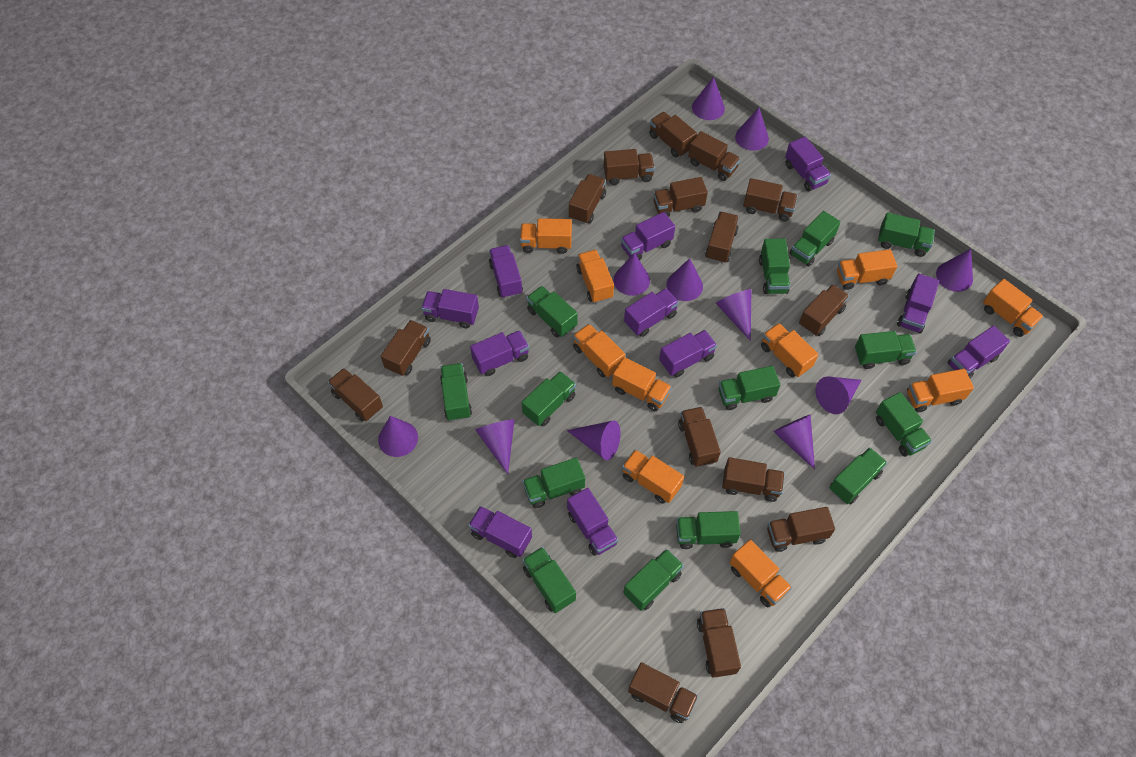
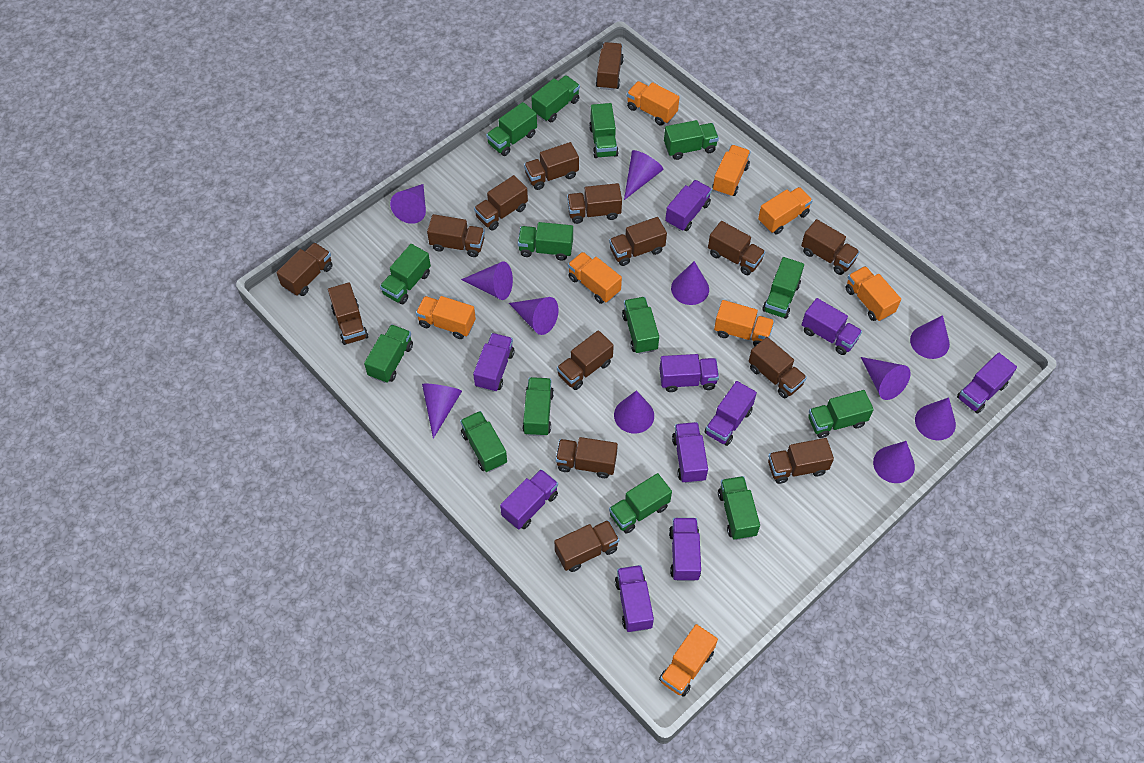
orange truck: 10 -> 8
purple truck: 11 -> 10

